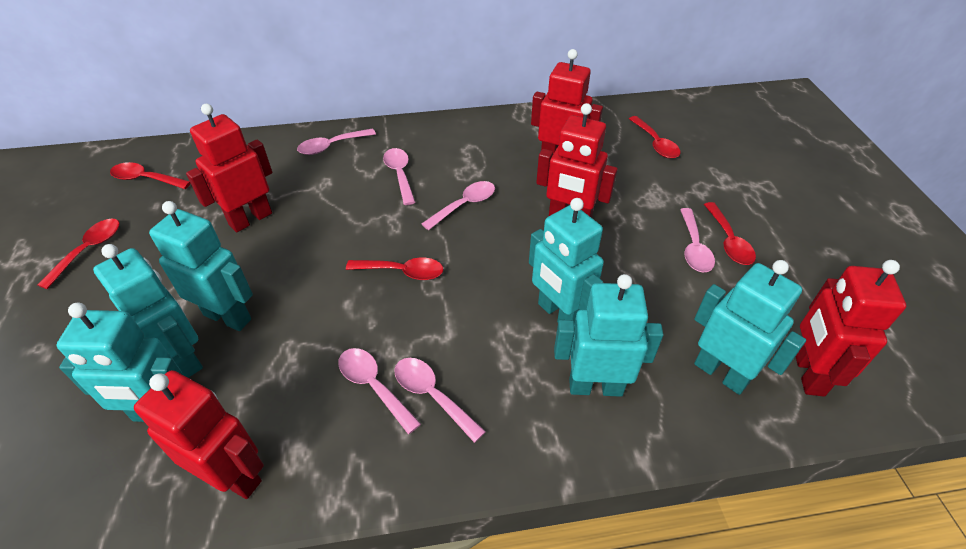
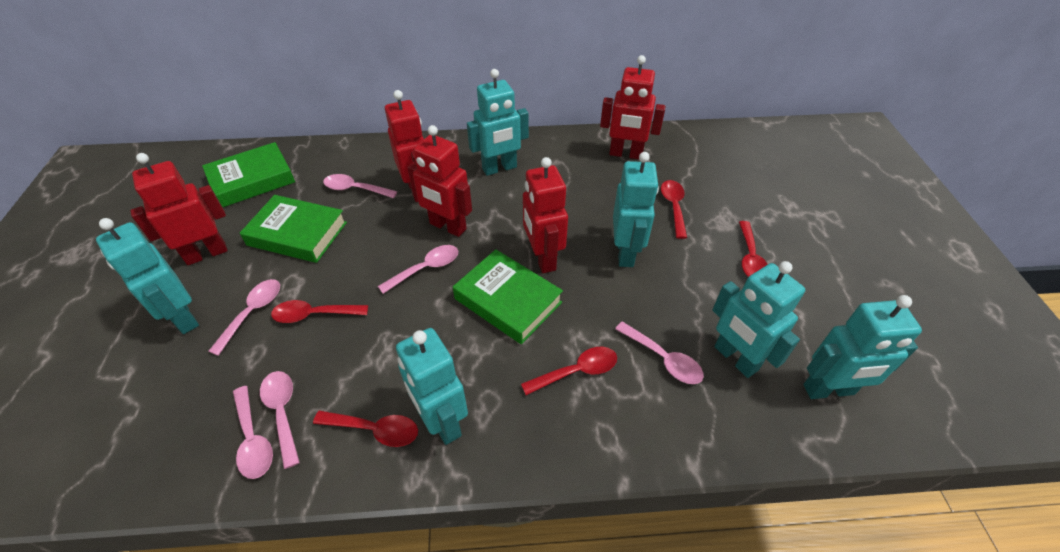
green book: 0 -> 3

